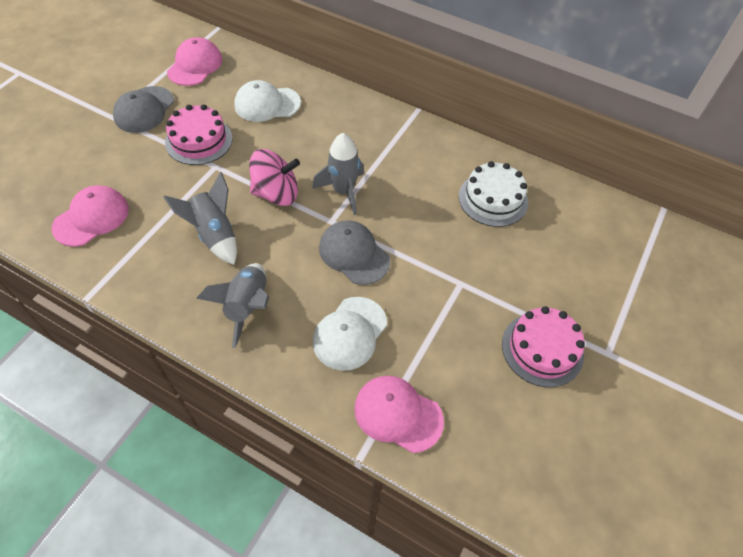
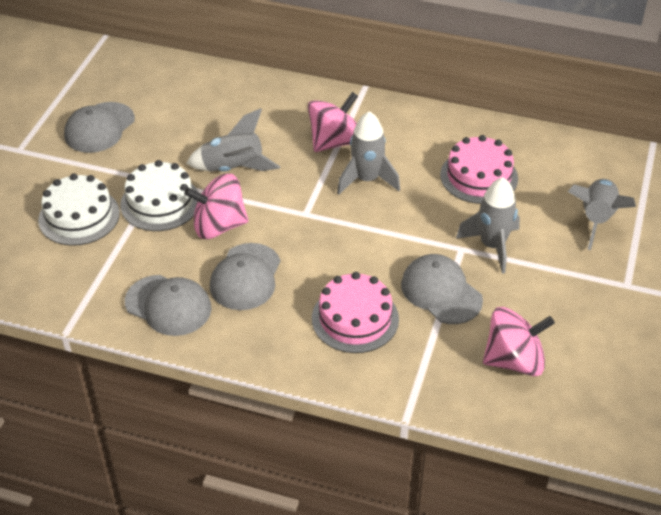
grey cap: 2 -> 4
grey rocket: 3 -> 4
pink cap: 3 -> 0
pink spinning top: 1 -> 3
white cake: 1 -> 2
white cap: 2 -> 0

